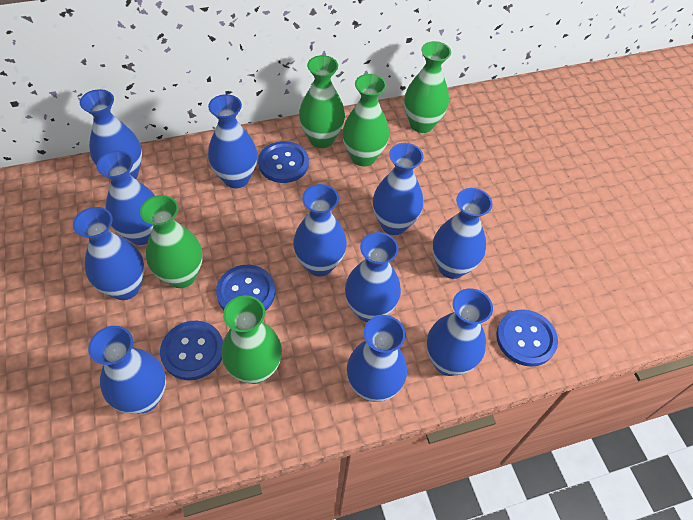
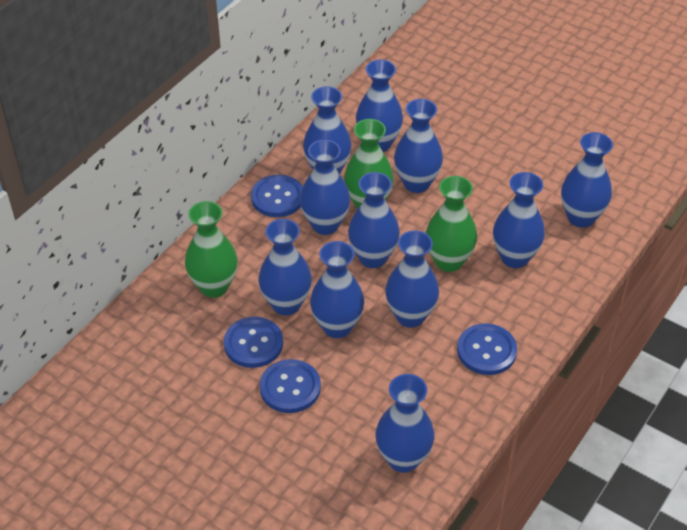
green vase: 5 -> 3

